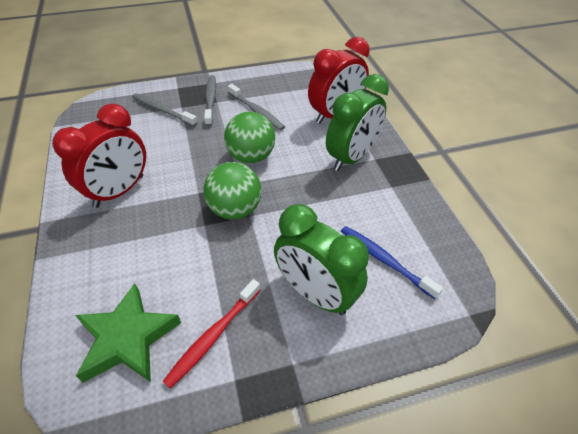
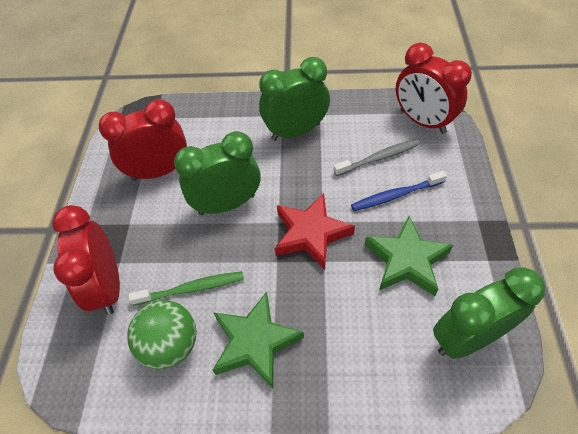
green ball: 2 -> 1
green clock: 2 -> 3
green star: 1 -> 2
green toothbrush: 0 -> 1
grey toothbrush: 3 -> 1
red clock: 2 -> 3
red star: 0 -> 1
red toothbrush: 1 -> 0

